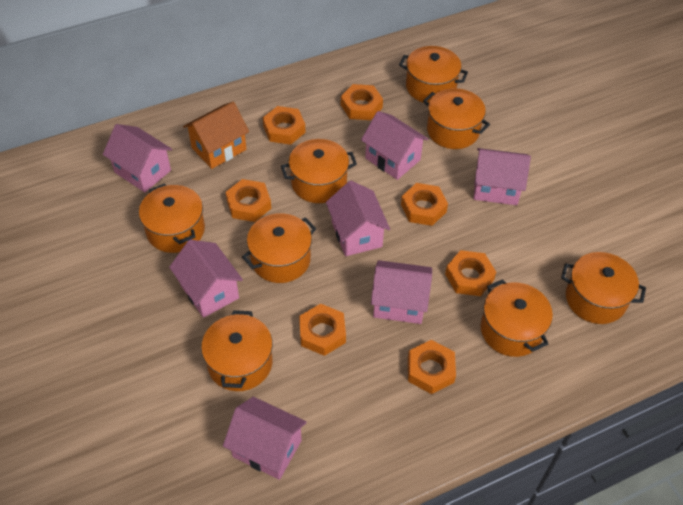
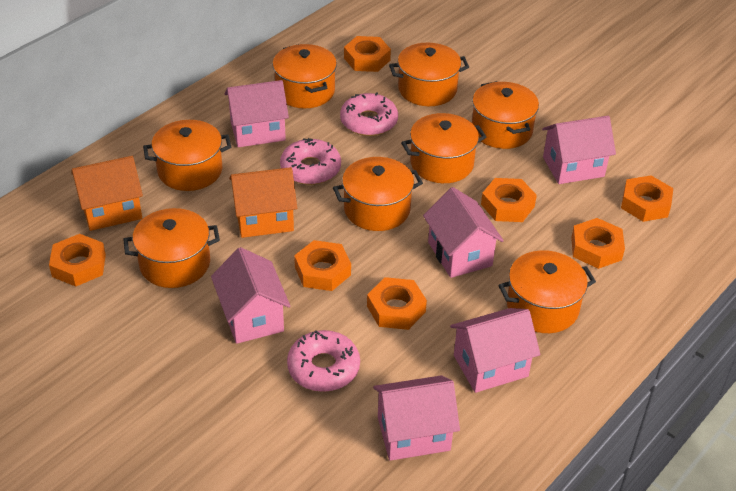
orange house: 1 -> 2
pink donut: 0 -> 3
pink house: 7 -> 6

